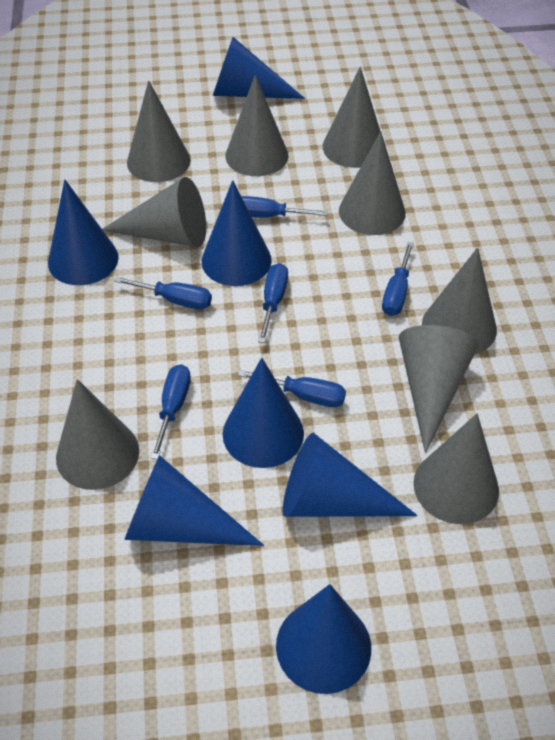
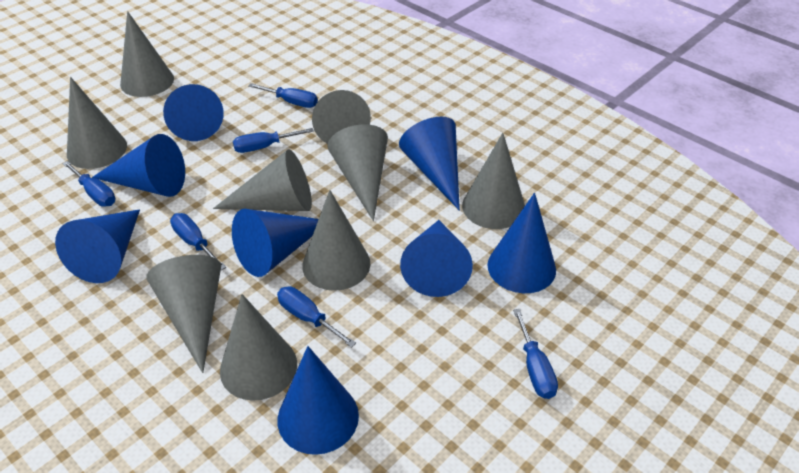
blue cone: 7 -> 8

